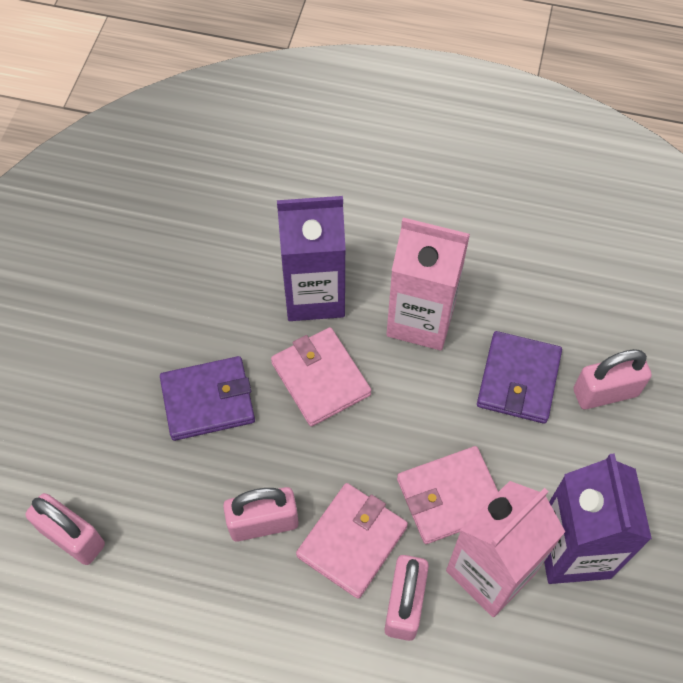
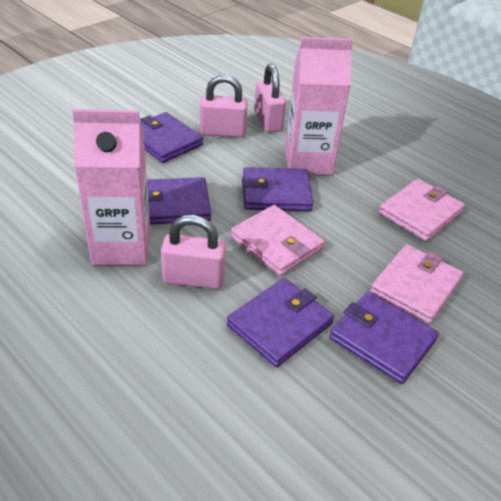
pink padlock: 4 -> 3
purple carton: 2 -> 0
purple wallet: 2 -> 5

